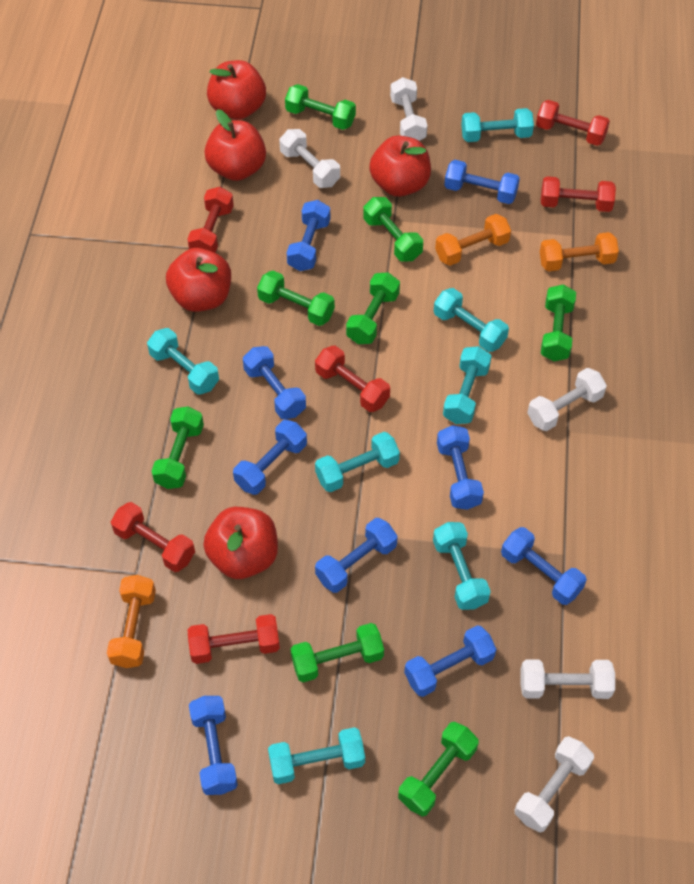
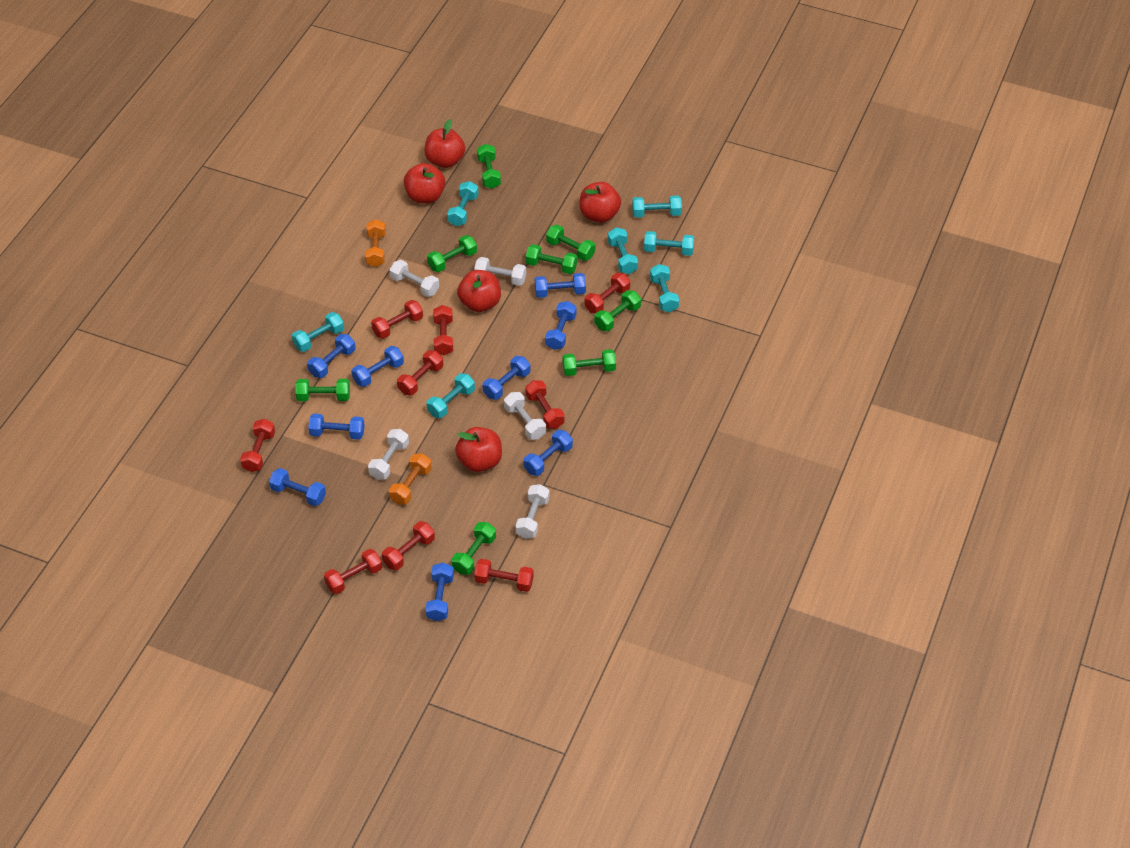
orange dumbbell: 3 -> 2
red dumbbell: 6 -> 9

